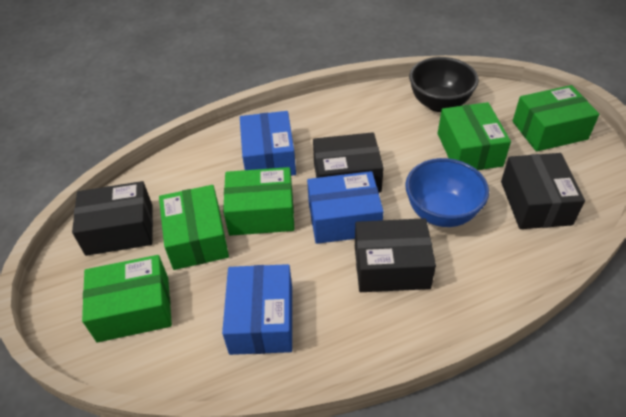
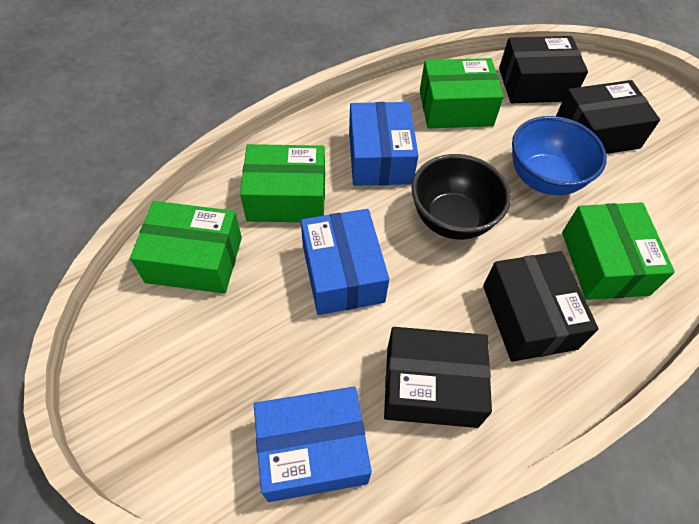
green box: 5 -> 4

